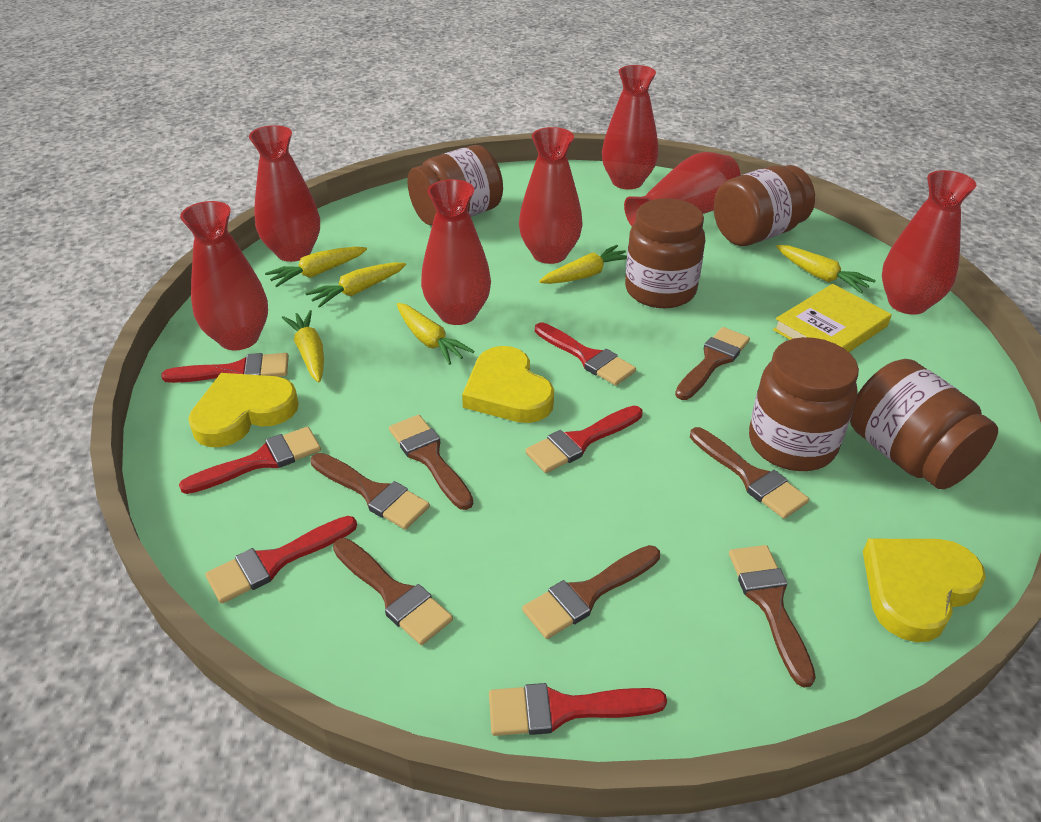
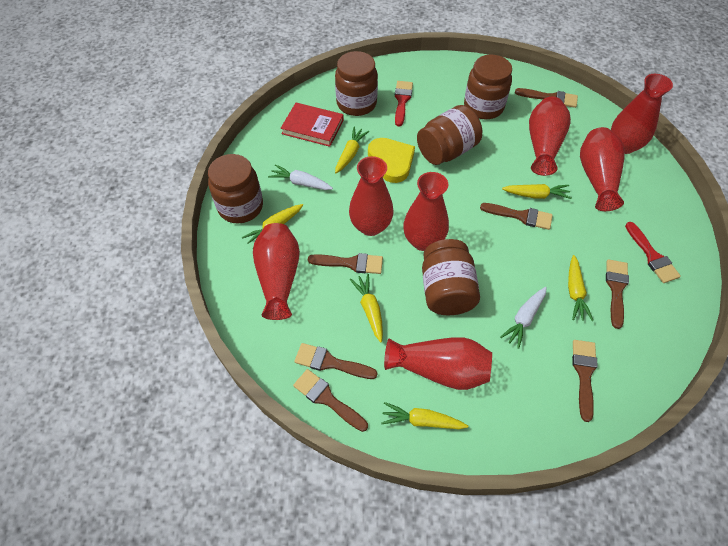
red book: 0 -> 1
red brush: 6 -> 2
white carrot: 0 -> 2
yellow book: 1 -> 0
yellow heart: 3 -> 1

